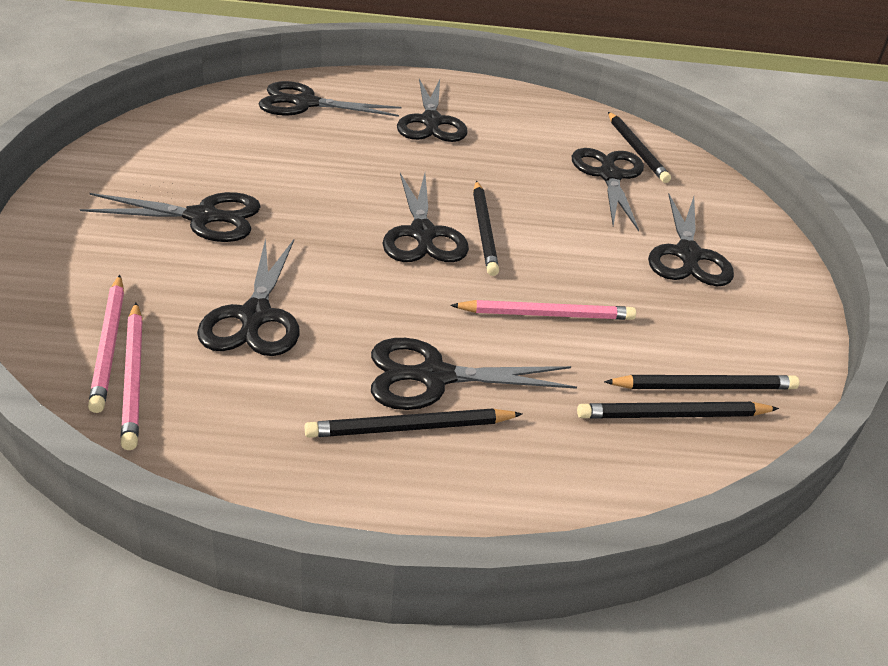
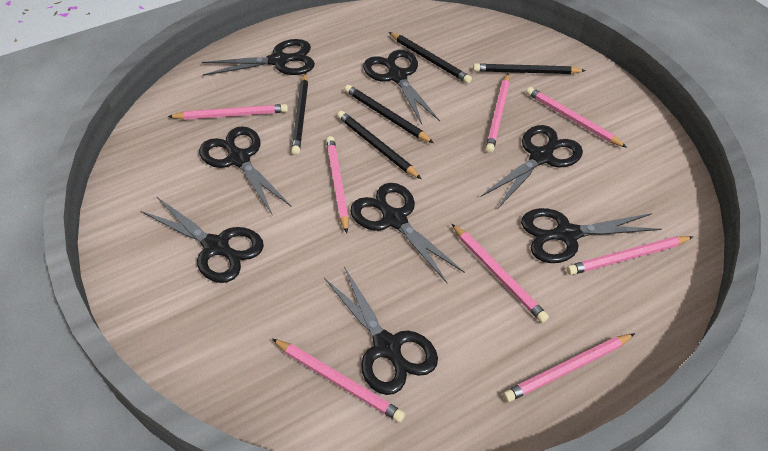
pink pencil: 3 -> 8

